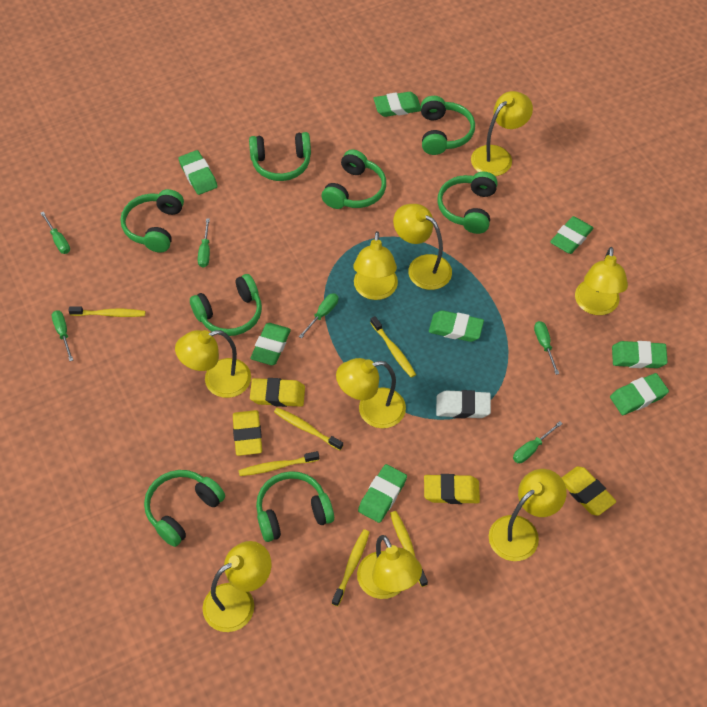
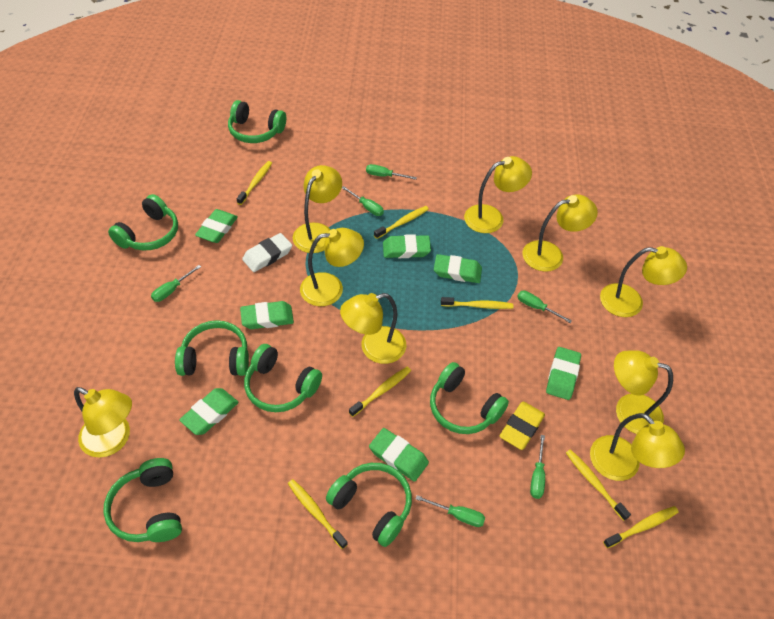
green eraser: 8 -> 7
green headphones: 8 -> 7
yellow eraser: 4 -> 1
yellow toothbrush: 6 -> 7

